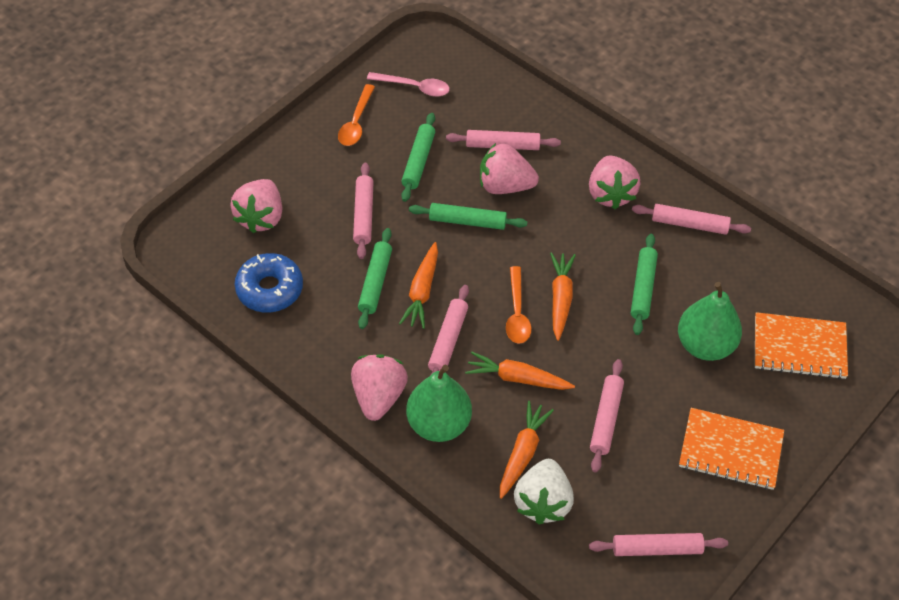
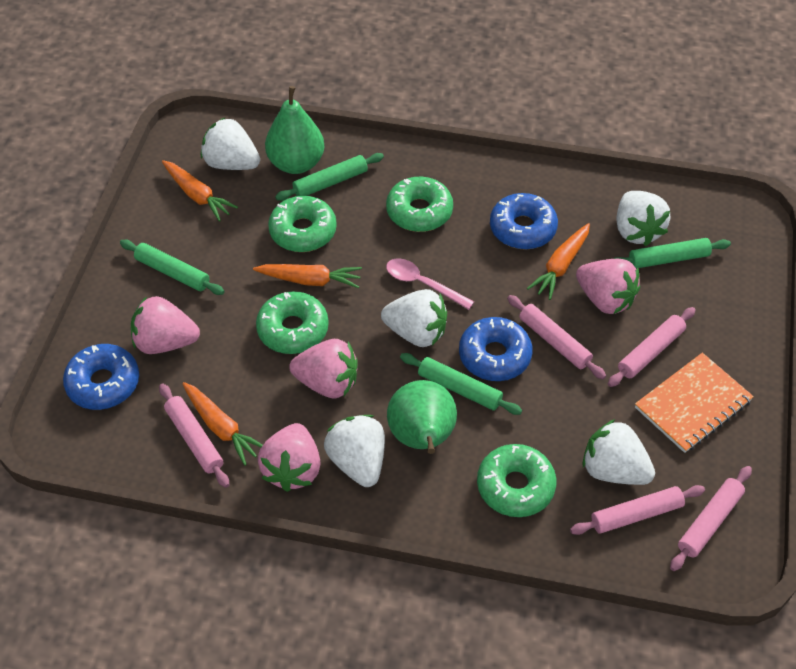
blue donut: 1 -> 3
green donut: 0 -> 4
orange notebook: 2 -> 1
orange spoon: 2 -> 0
pink rolling pin: 6 -> 5
white strawberry: 1 -> 5

